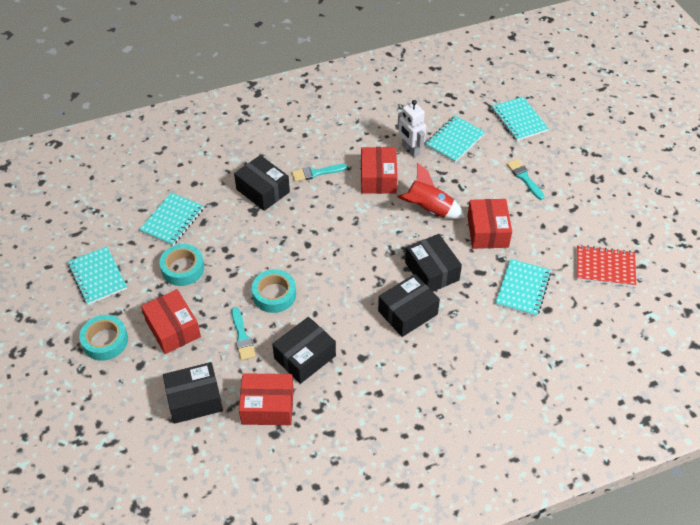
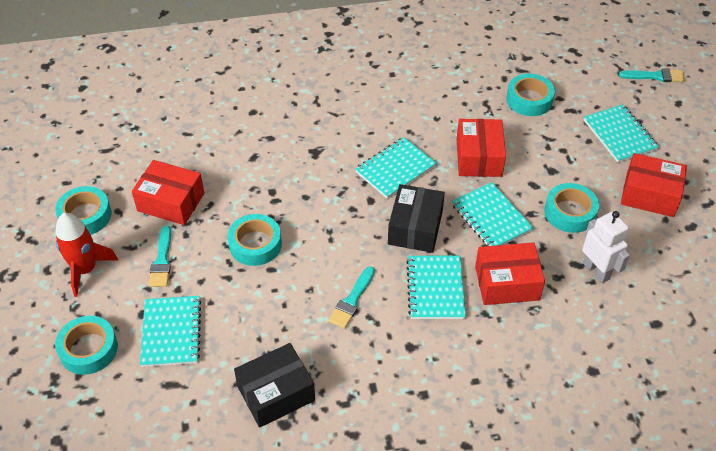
black box: 5 -> 2
red notebook: 1 -> 0
turquoise tape: 3 -> 5

